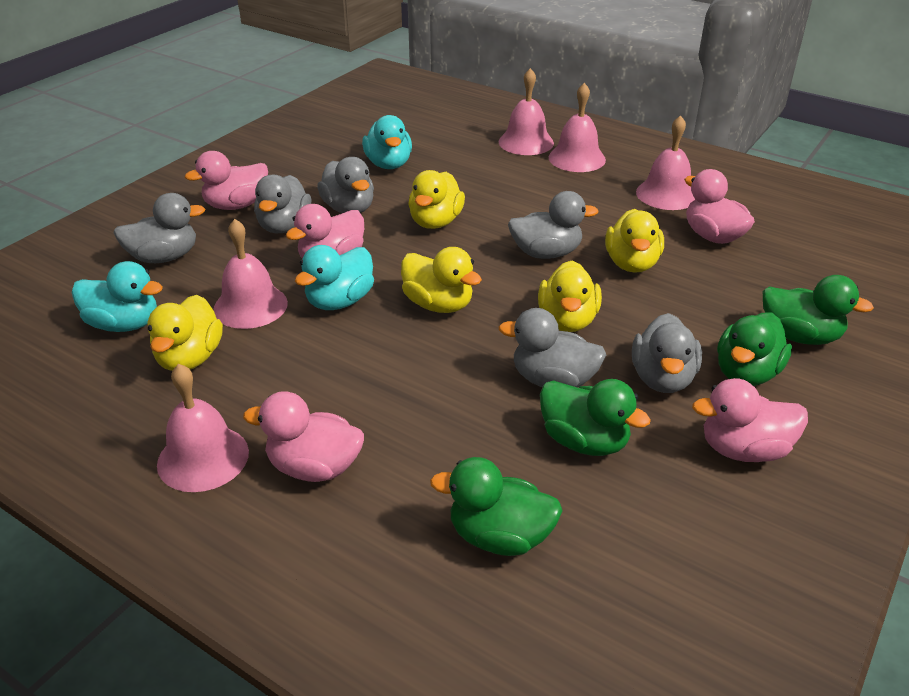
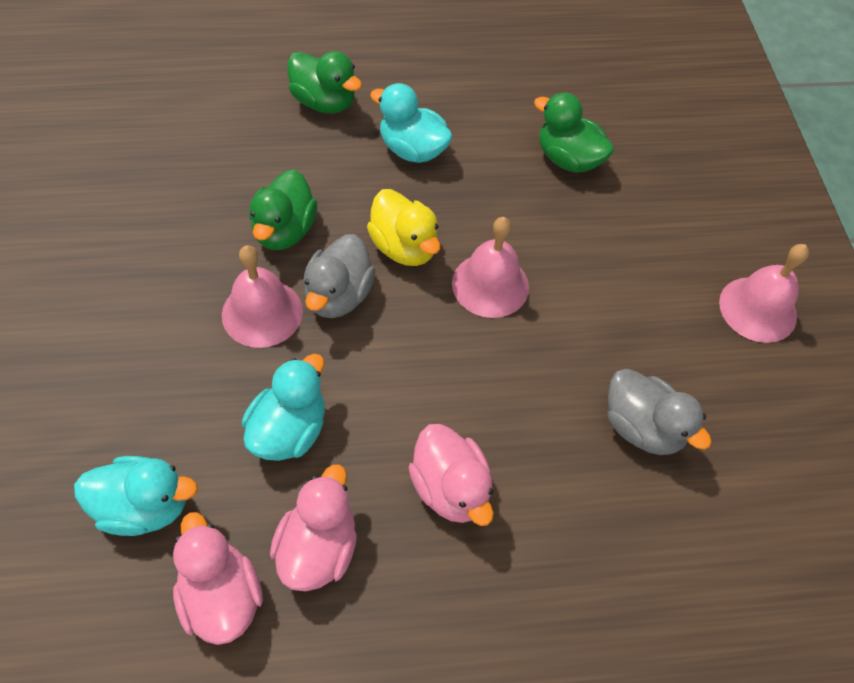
green duck: 4 -> 3
grey duck: 6 -> 2
pink bell: 5 -> 3
pink duck: 5 -> 3
yellow duck: 5 -> 1

